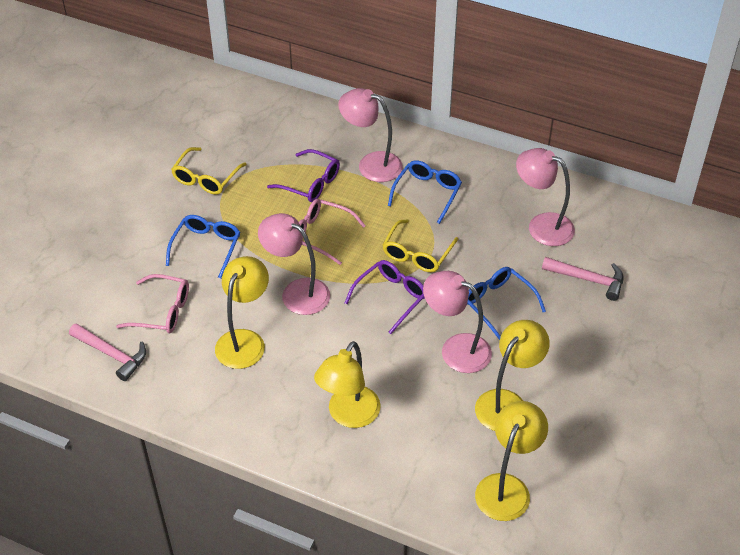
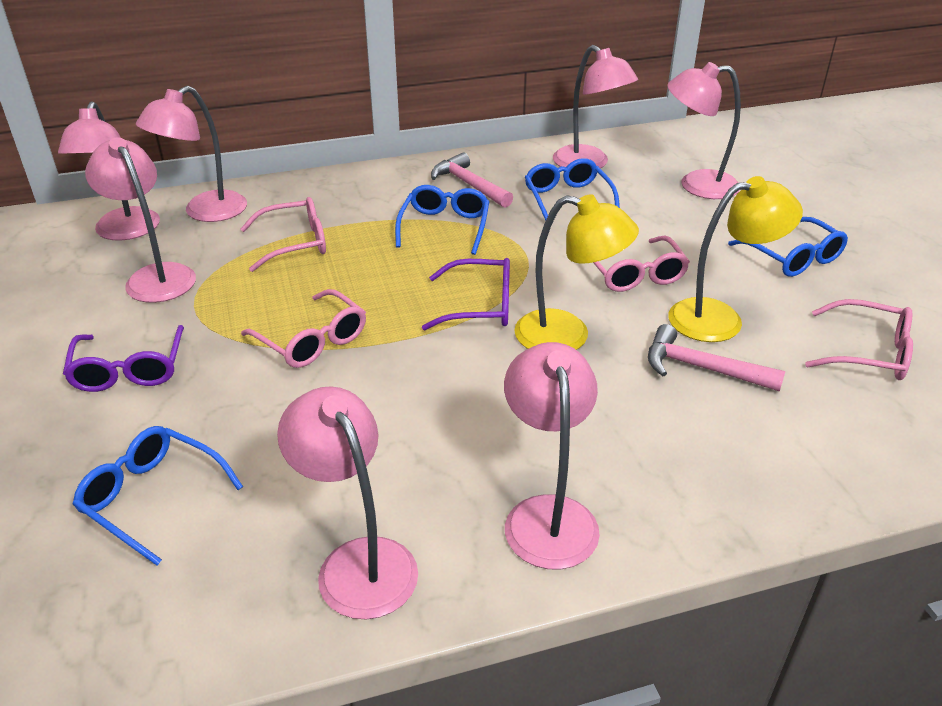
blue glasses: 3 -> 4
pink glasses: 2 -> 4
pink lamp: 4 -> 7
yellow glasses: 2 -> 0
yellow lamp: 4 -> 2

